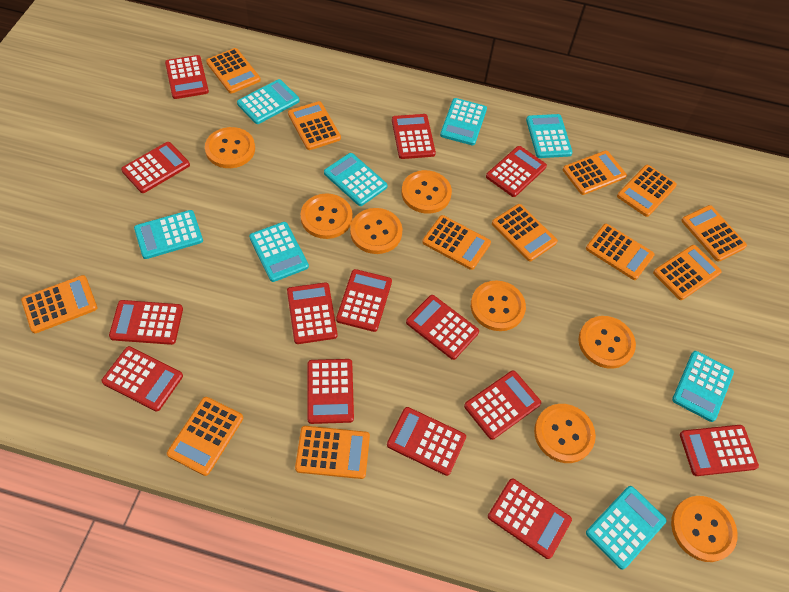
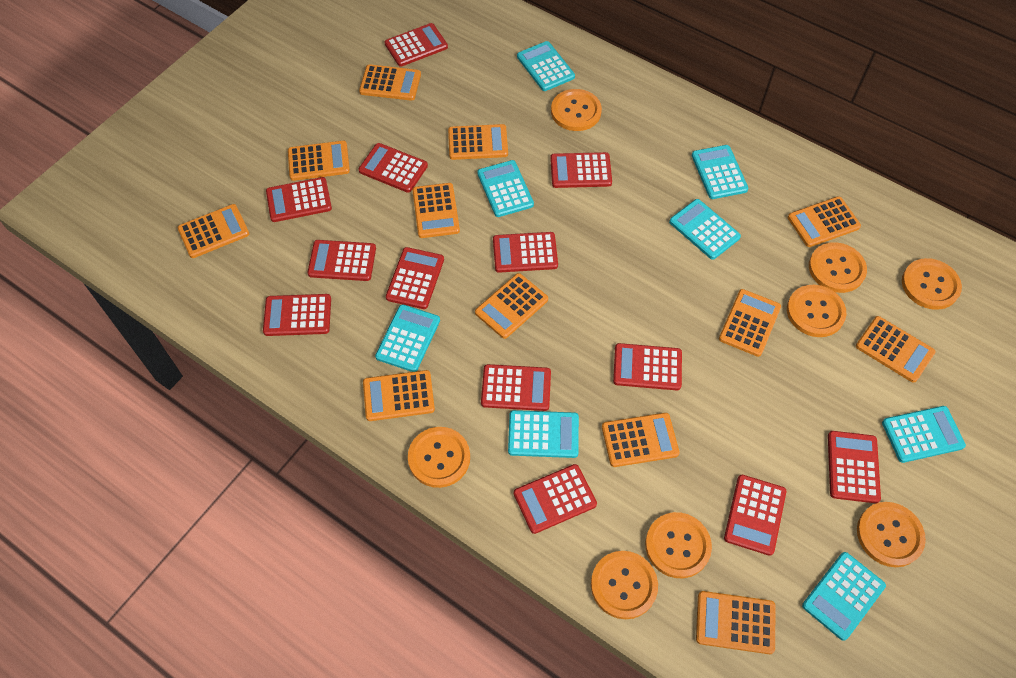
red calculator: 14 -> 13

